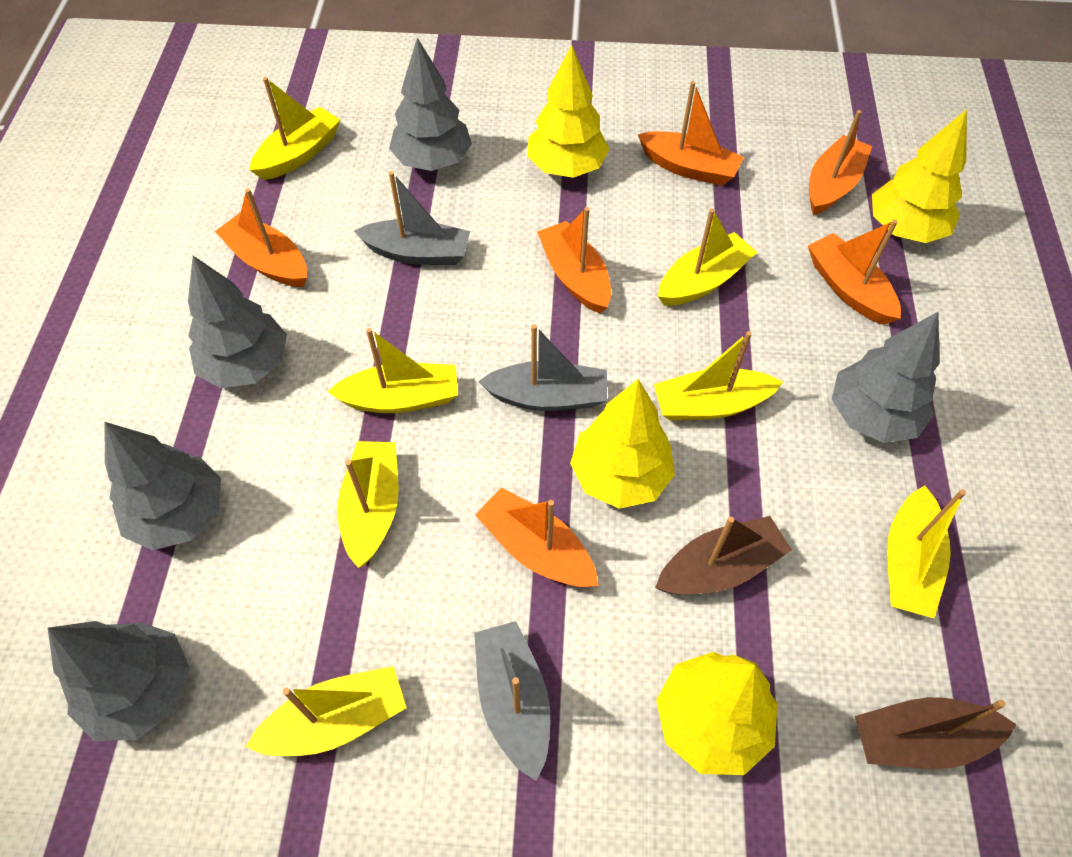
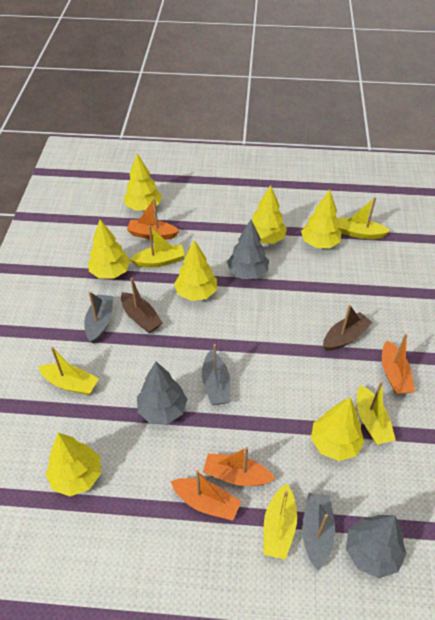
grey tree: 5 -> 3
orange boat: 6 -> 4
yellow boat: 7 -> 5
yellow tree: 4 -> 7

